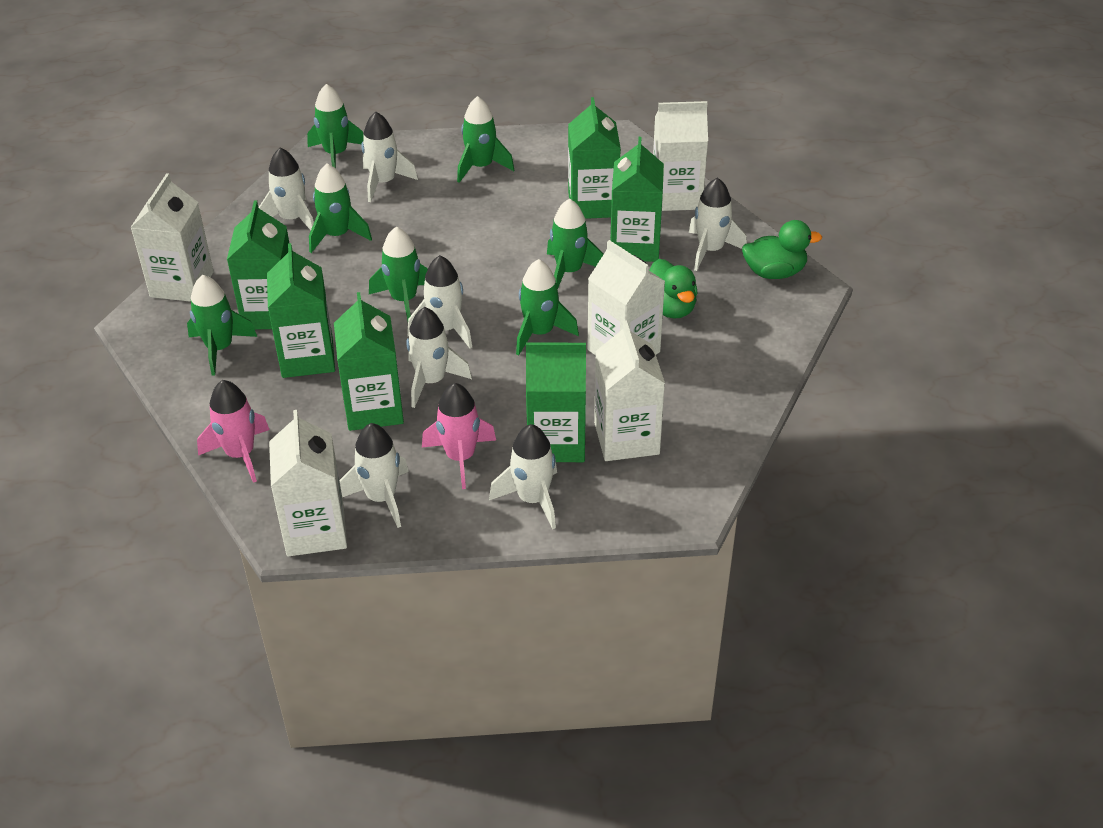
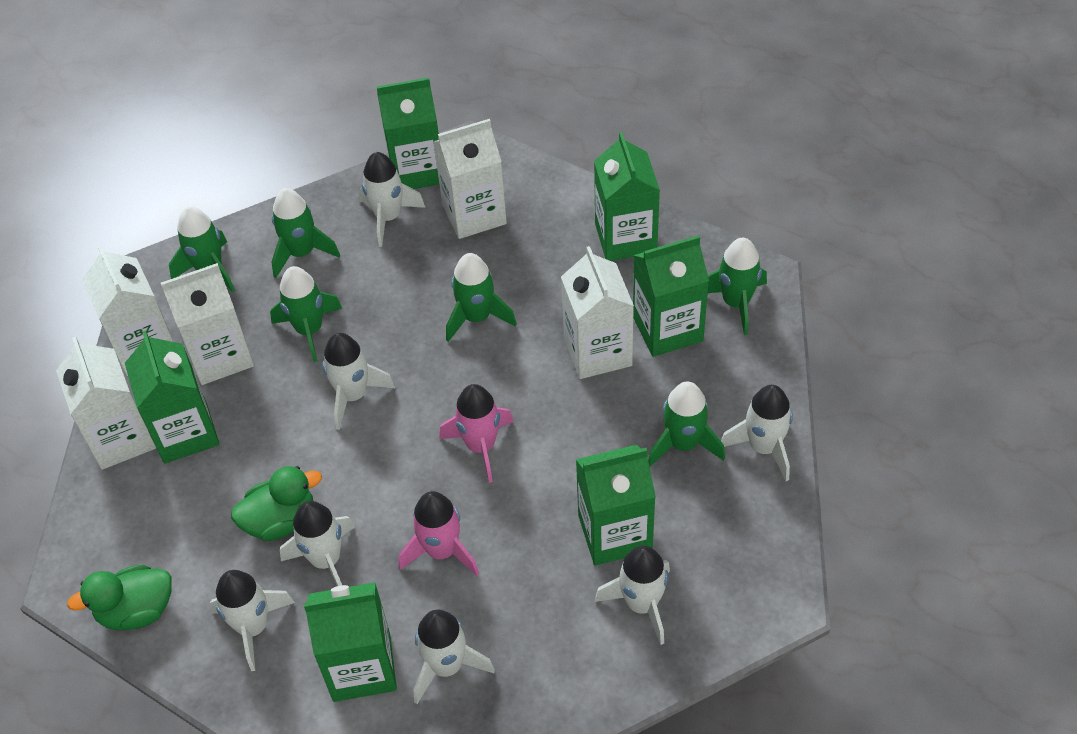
green rocket: 7 -> 6

